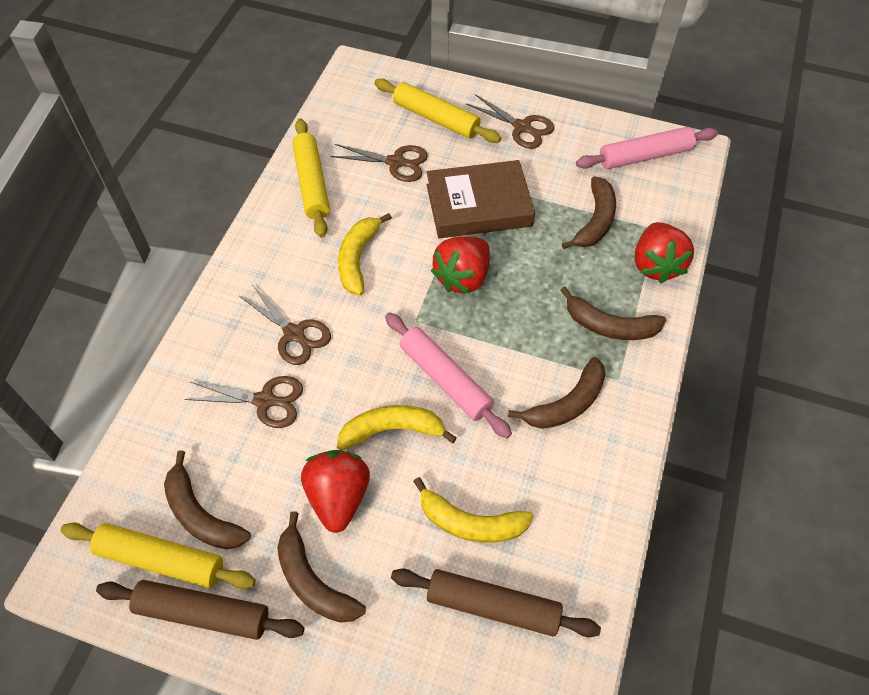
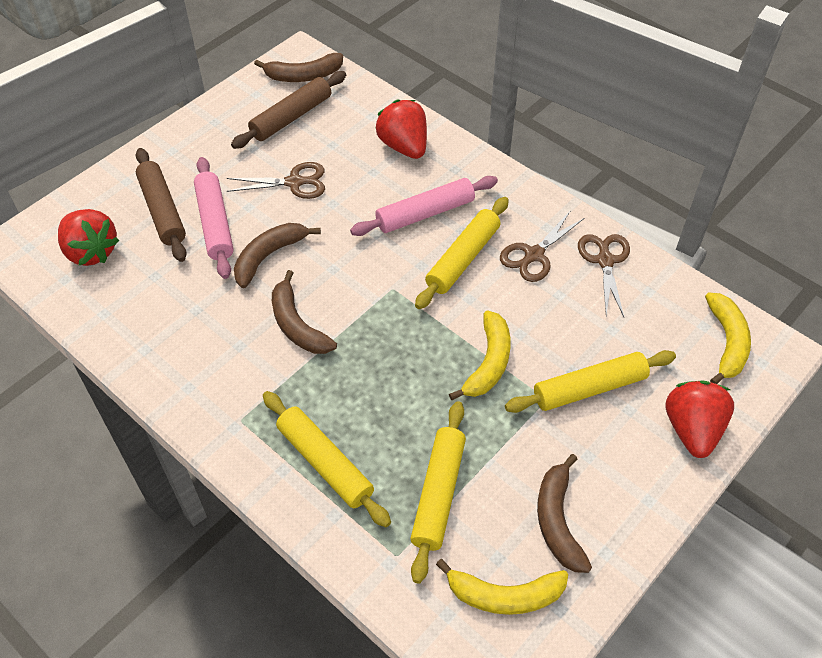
brown banana: 5 -> 4
brown book: 1 -> 0
brown scissors: 4 -> 3
yellow rolling pin: 3 -> 4

